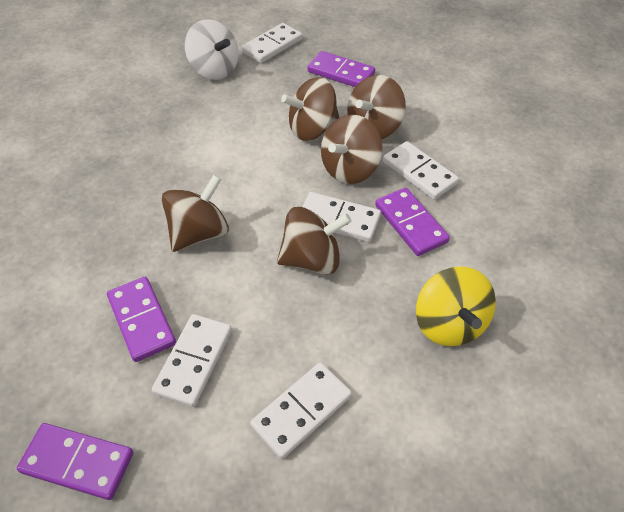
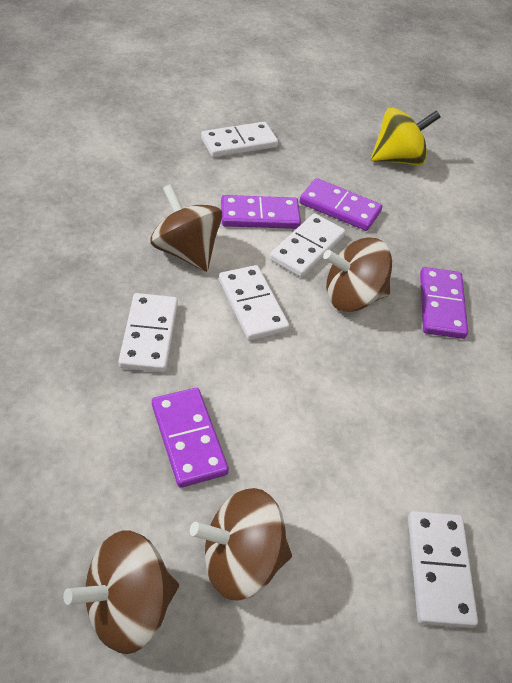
brown spinning top: 5 -> 4
white spinning top: 1 -> 0

